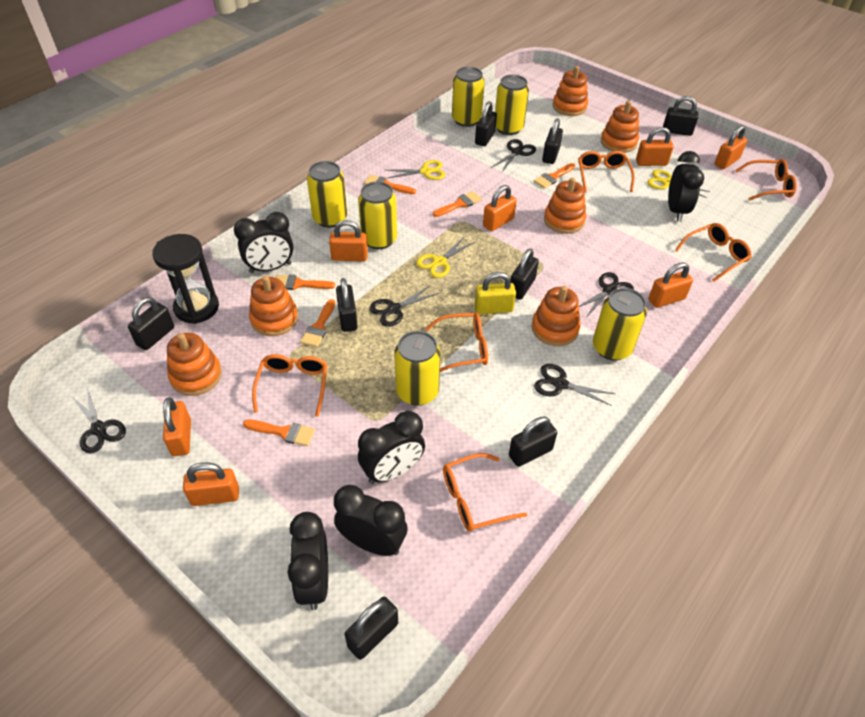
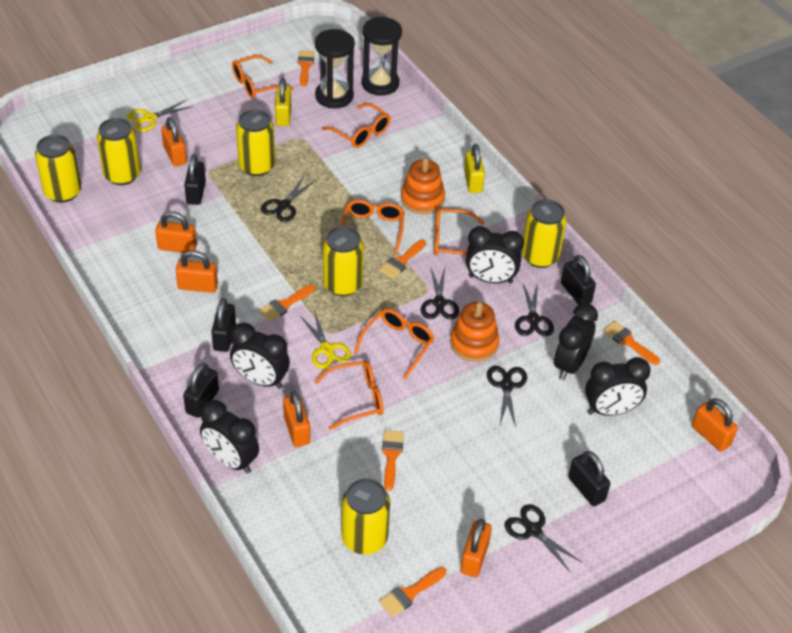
black hourglass: 1 -> 2
black padlock: 8 -> 5
orange padlock: 7 -> 6
orange stacking toy: 6 -> 2
yellow padlock: 1 -> 2
yellow scissors: 3 -> 2

